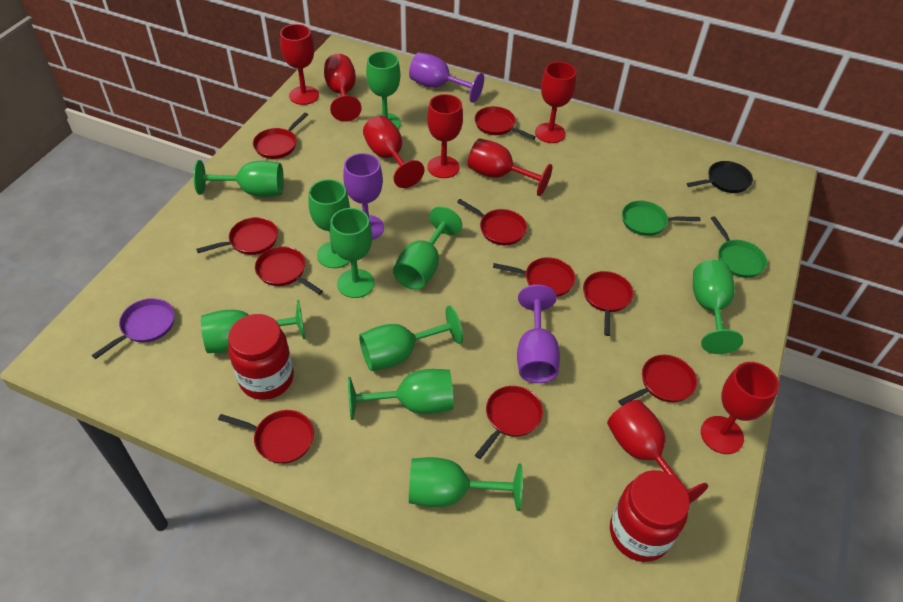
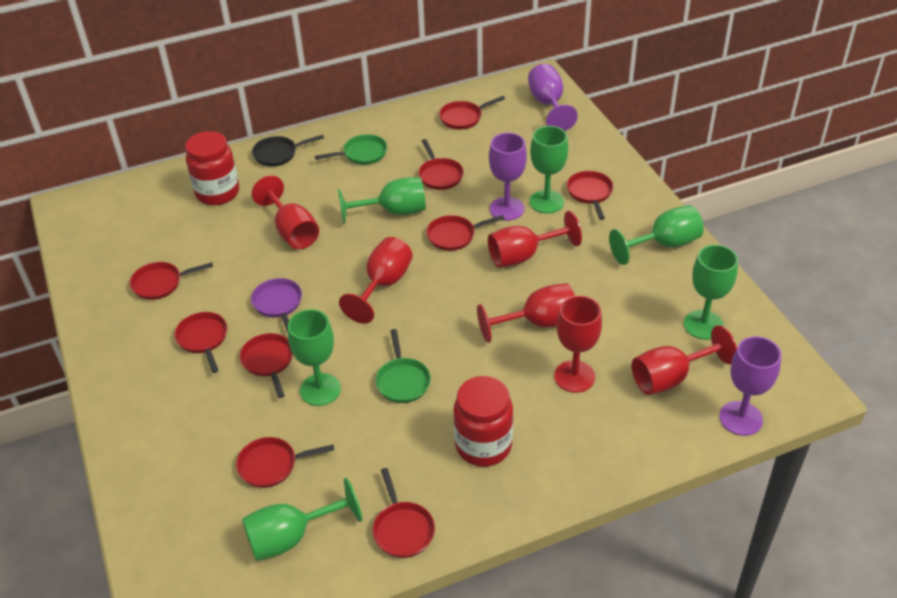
green goblet: 10 -> 6
red goblet: 8 -> 6
red pan: 10 -> 9

